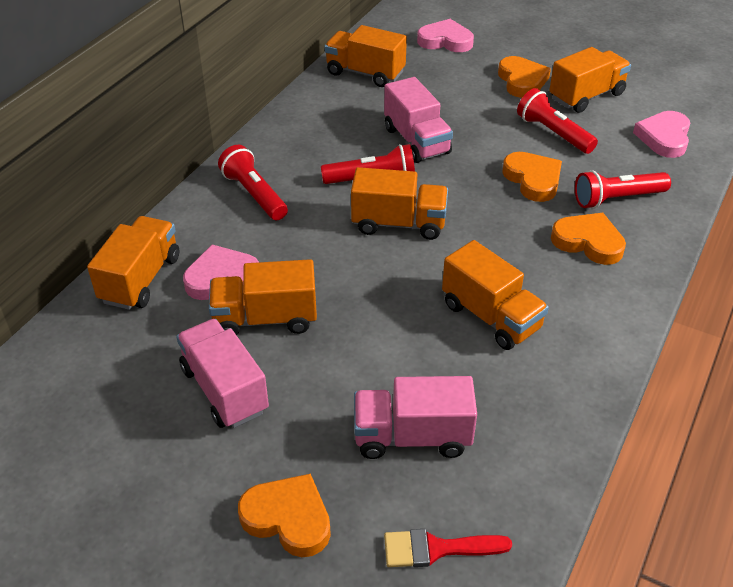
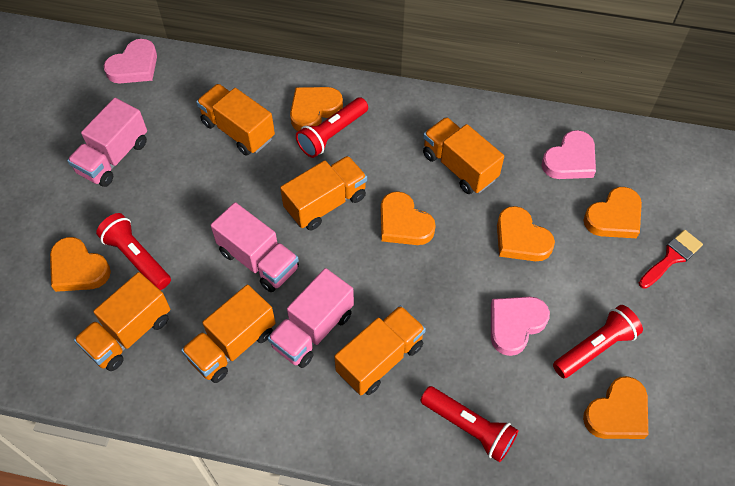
orange heart: 4 -> 6

